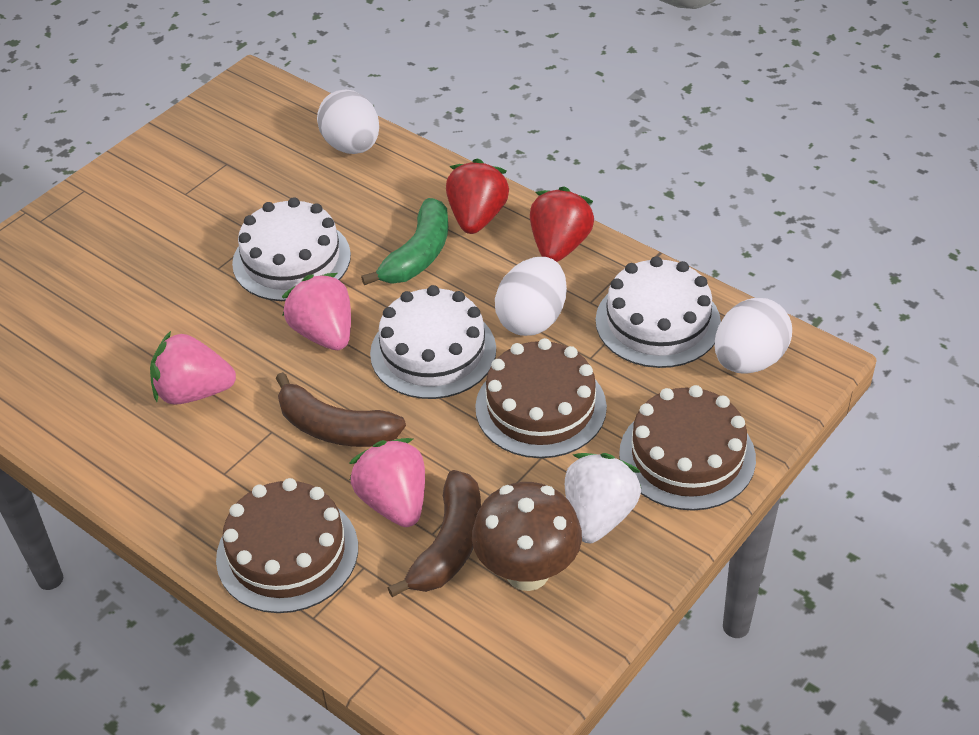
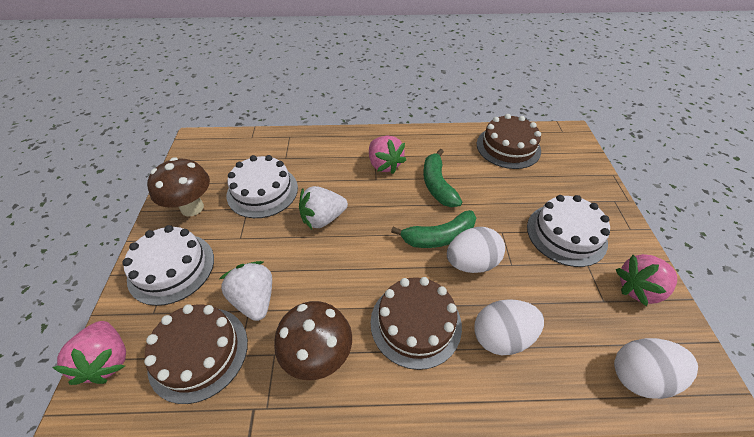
brown banana: 2 -> 0
brown mushroom: 1 -> 2
green banana: 1 -> 2
red strawberry: 2 -> 0
white strawberry: 1 -> 2

